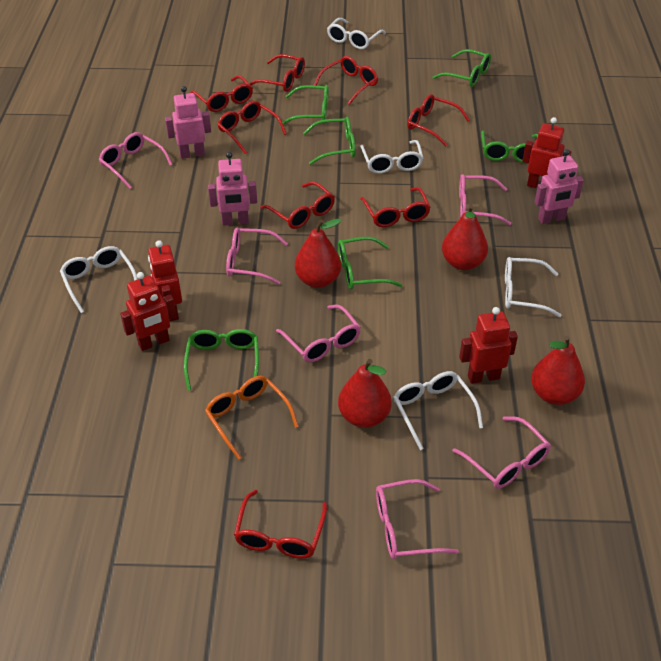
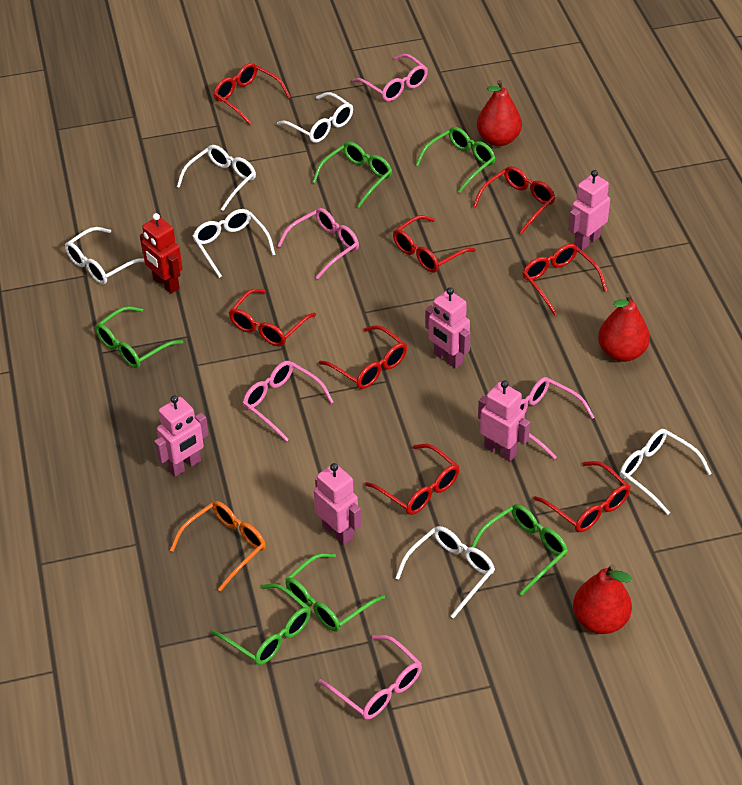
pink glasses: 6 -> 5
pink robot: 3 -> 5
red pear: 4 -> 3
red robot: 4 -> 1
white glasses: 5 -> 6

